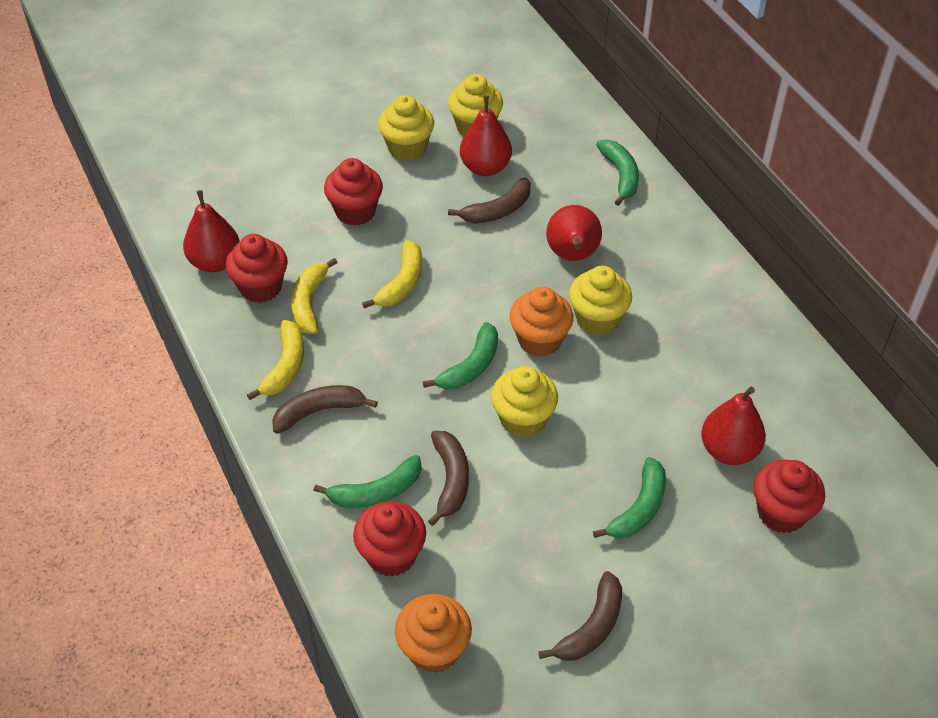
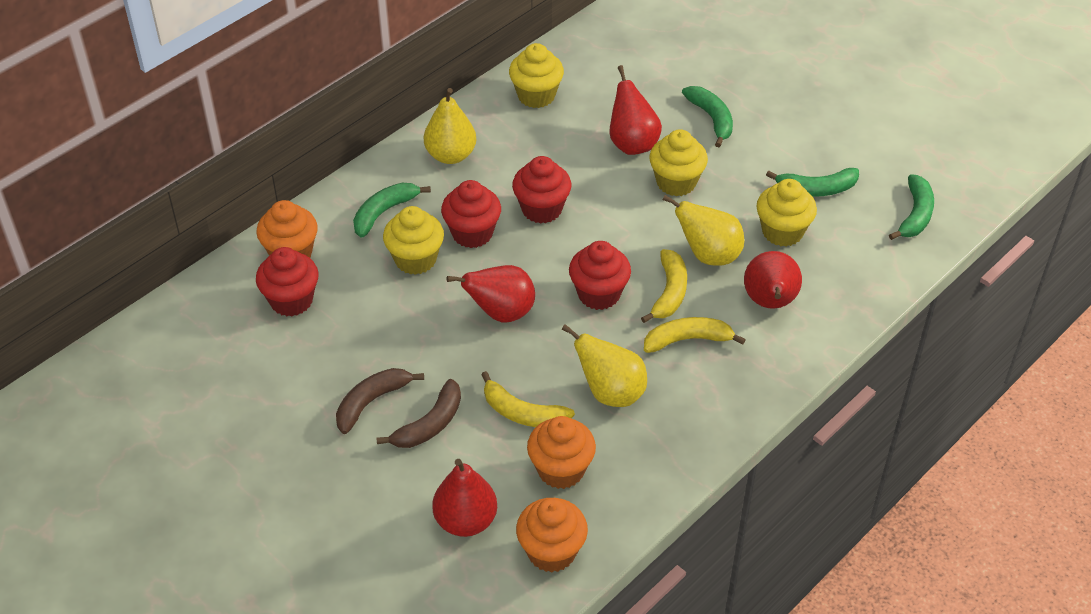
brown banana: 4 -> 2
orange cupcake: 2 -> 3
yellow pear: 0 -> 3

